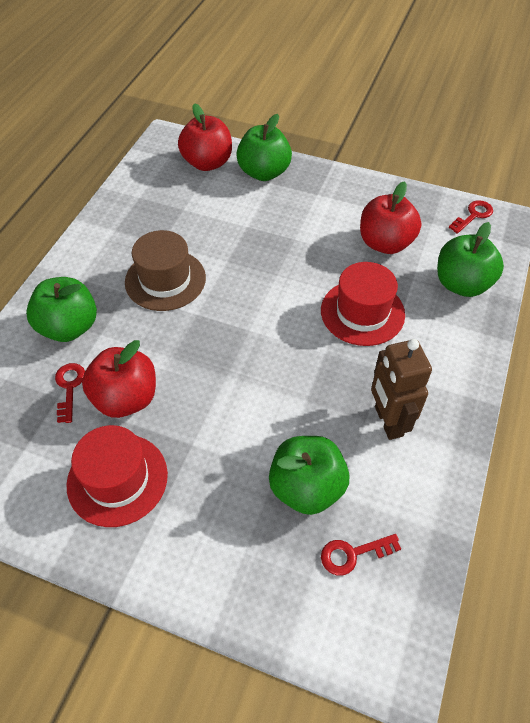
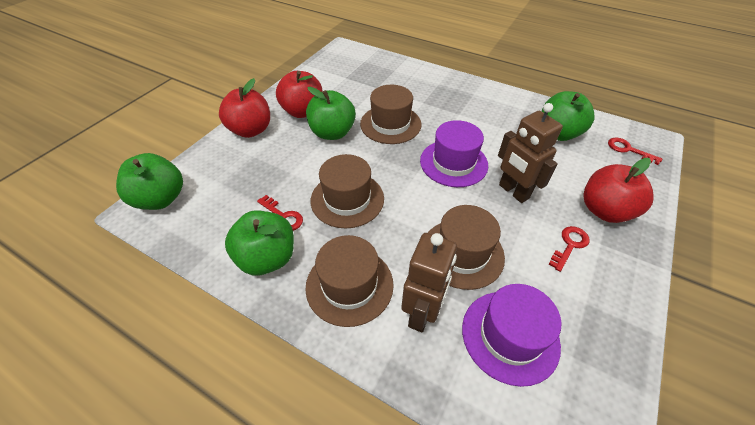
brown hat: 1 -> 4
brown robot: 1 -> 2
purple hat: 0 -> 2
red hat: 2 -> 0

